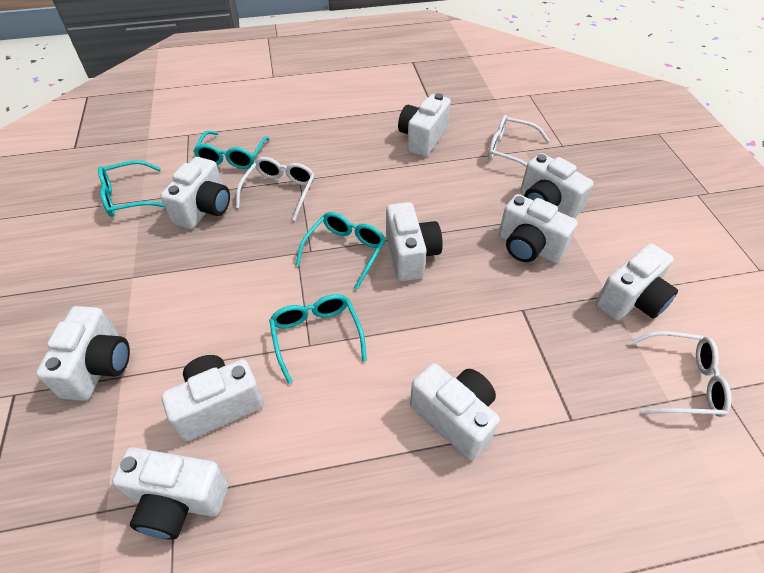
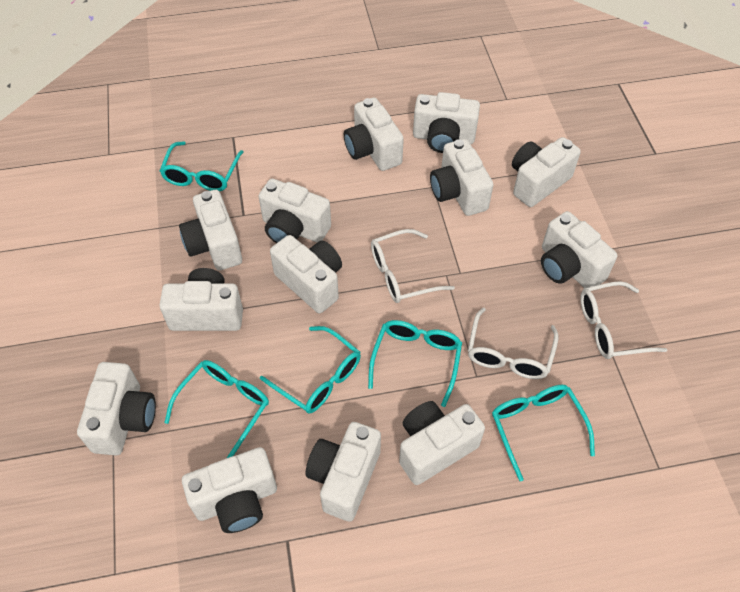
turquoise glasses: 4 -> 5
white camera: 10 -> 13

